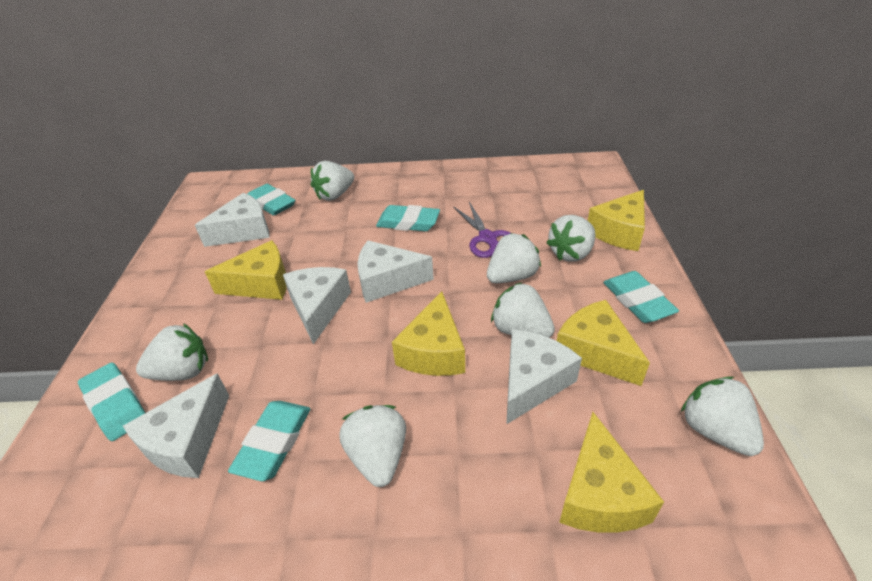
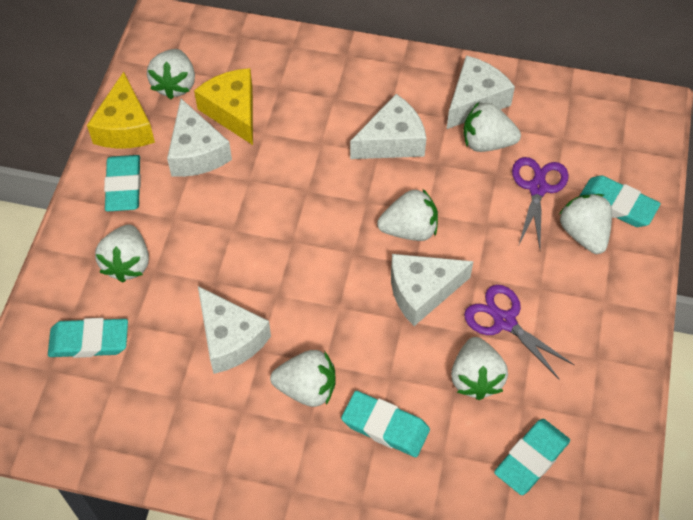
purple scissors: 1 -> 2
yellow cheese: 5 -> 2

